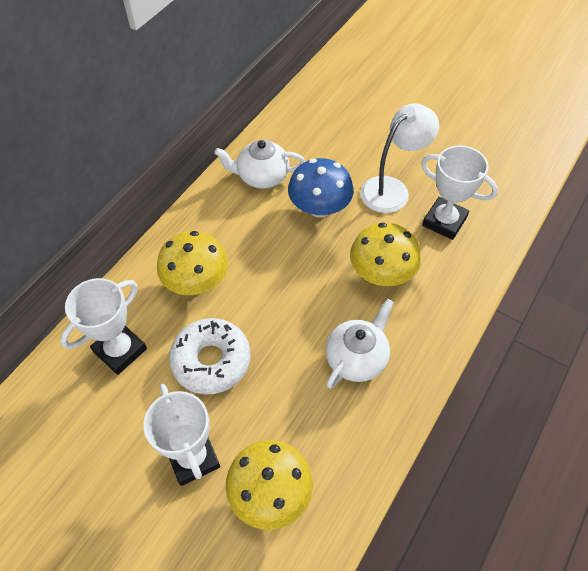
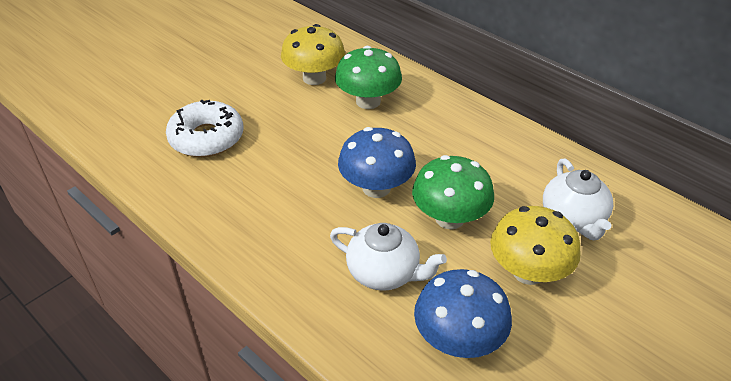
blue mushroom: 1 -> 2
green mushroom: 0 -> 2
white lamp: 1 -> 0
white trophy: 3 -> 0
yellow mushroom: 3 -> 2

